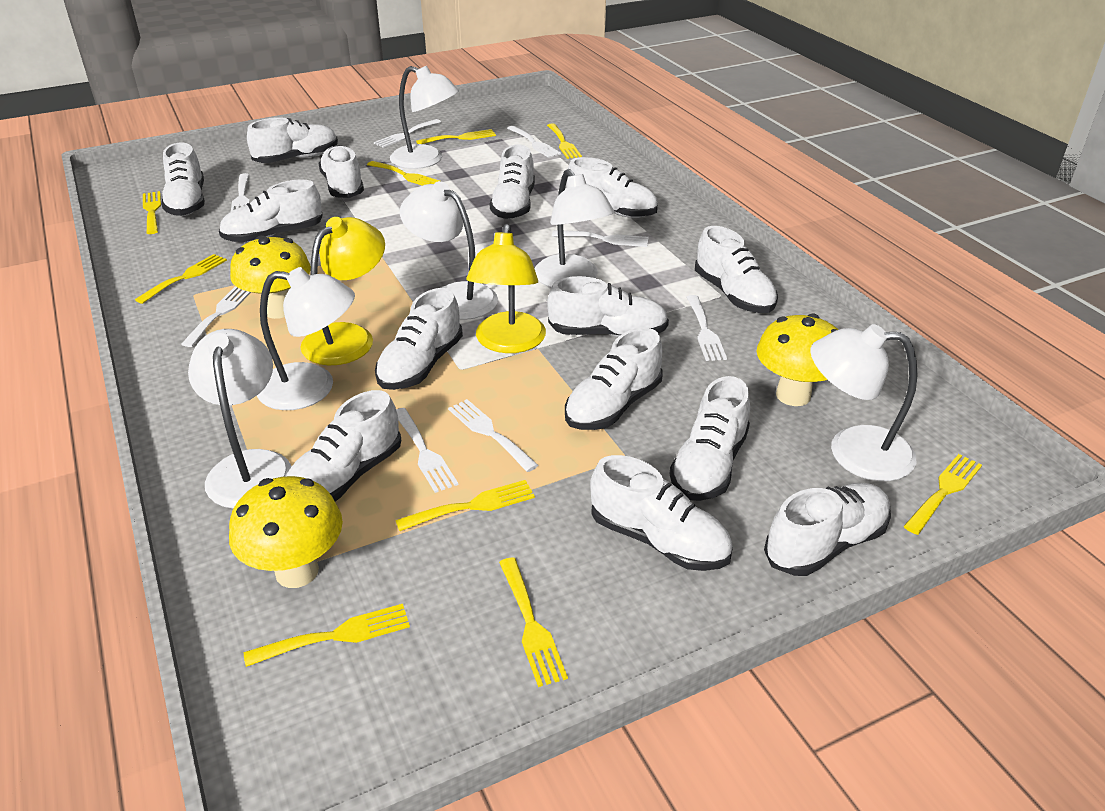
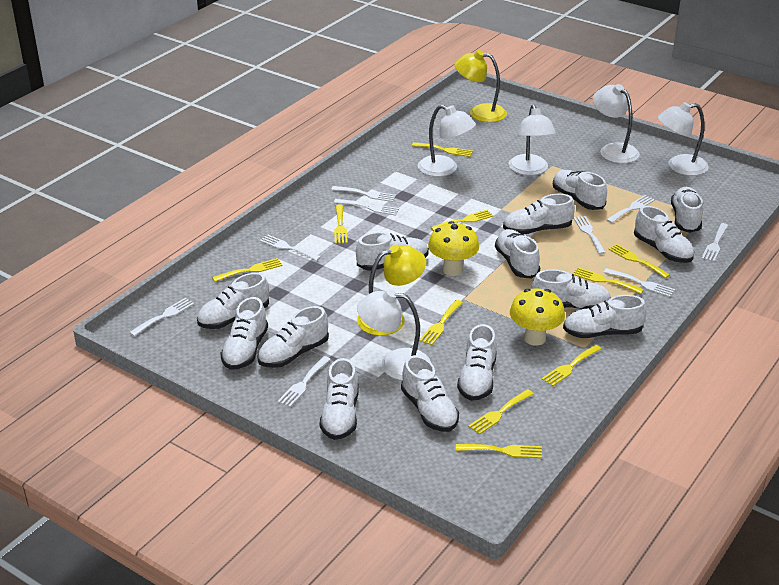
white fork: 8 -> 9
white lamp: 6 -> 5
yellow fork: 9 -> 10
yellow mushroom: 3 -> 2

